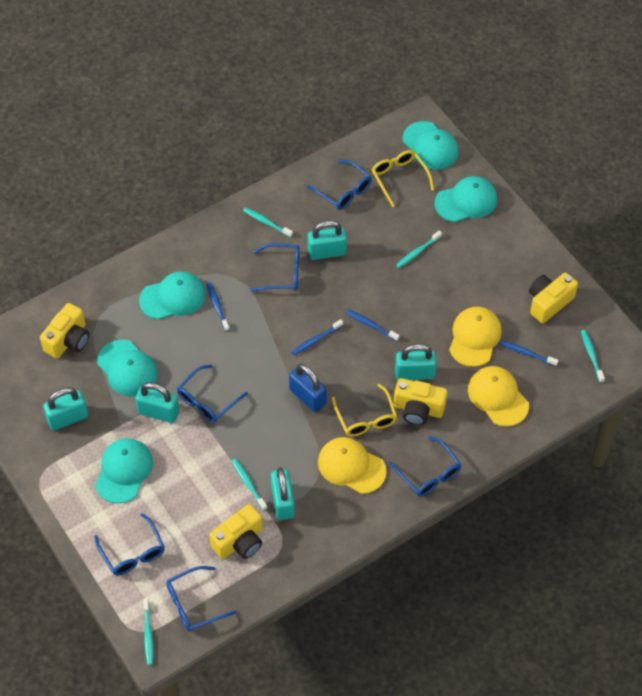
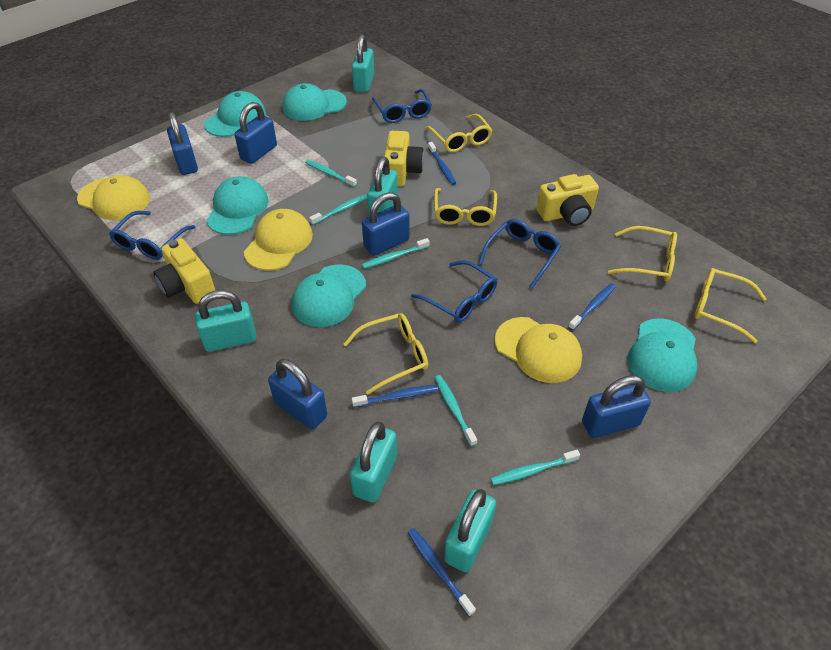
blue glasses: 6 -> 4
blue padlock: 1 -> 5
yellow camera: 4 -> 3
yellow glasses: 2 -> 5

